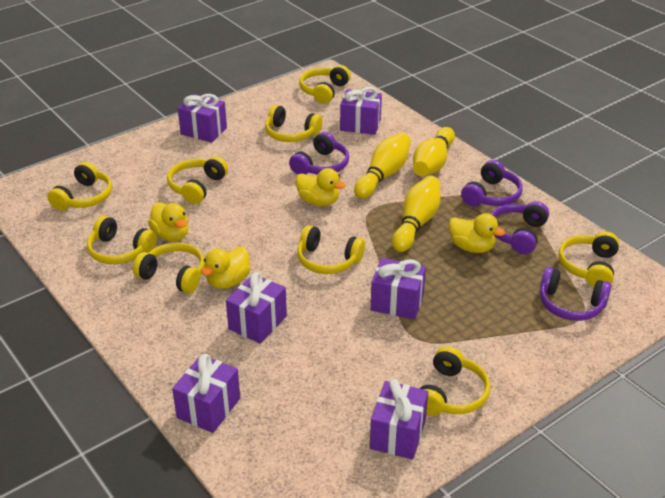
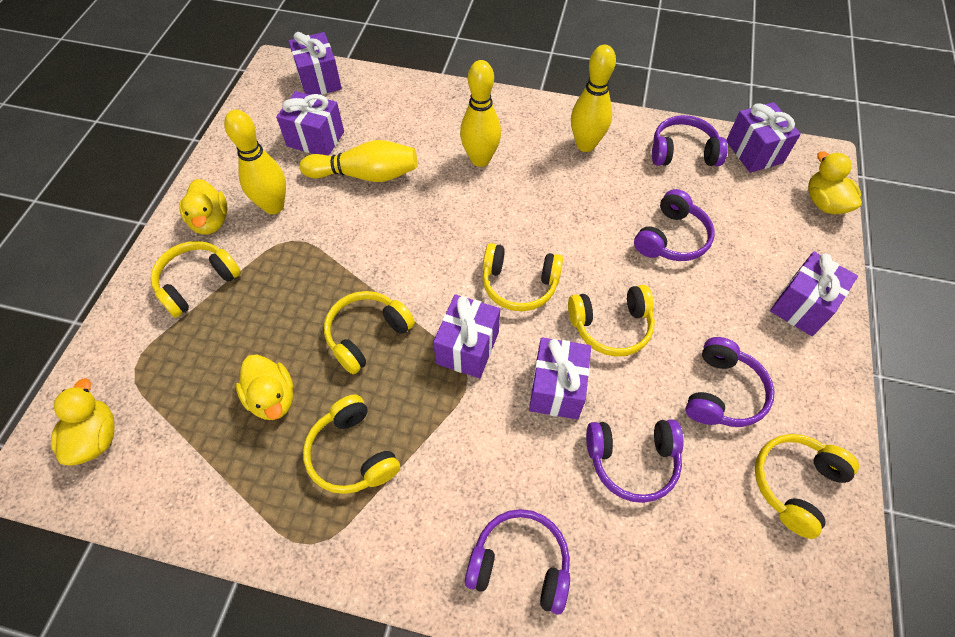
purple headphones: 4 -> 5
yellow bowling pin: 3 -> 4
yellow headphones: 9 -> 6

